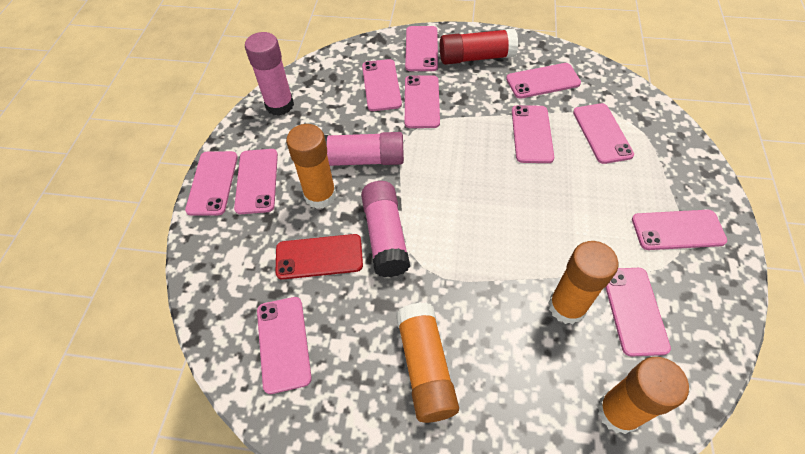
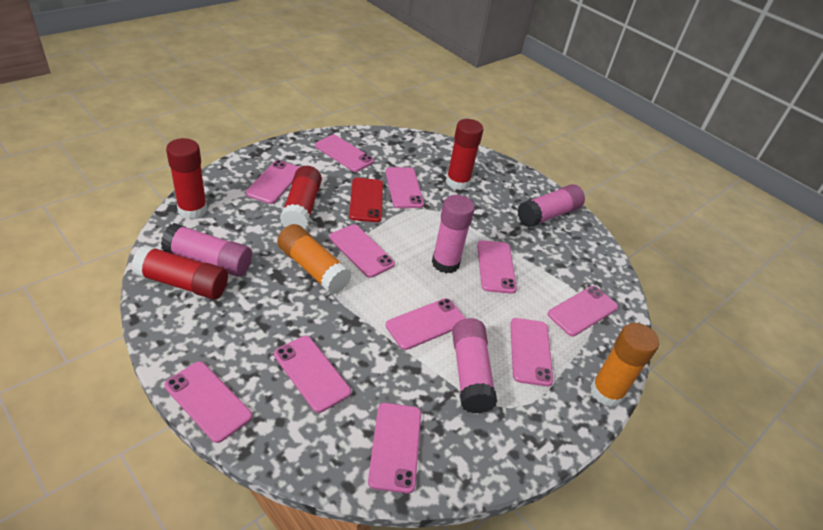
orange glue stick: 4 -> 2
pink glue stick: 3 -> 4
red glue stick: 1 -> 4

